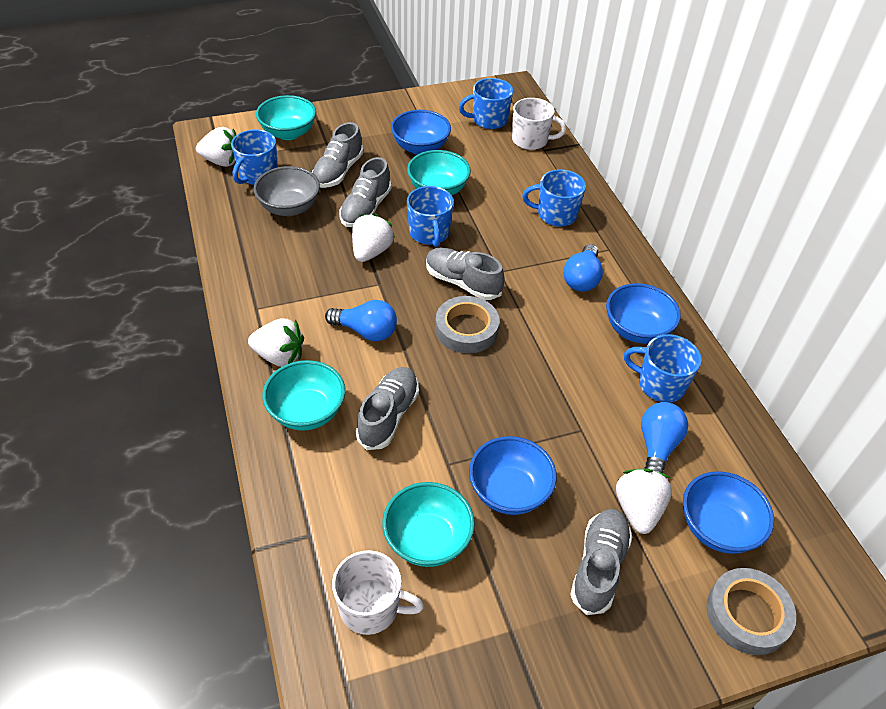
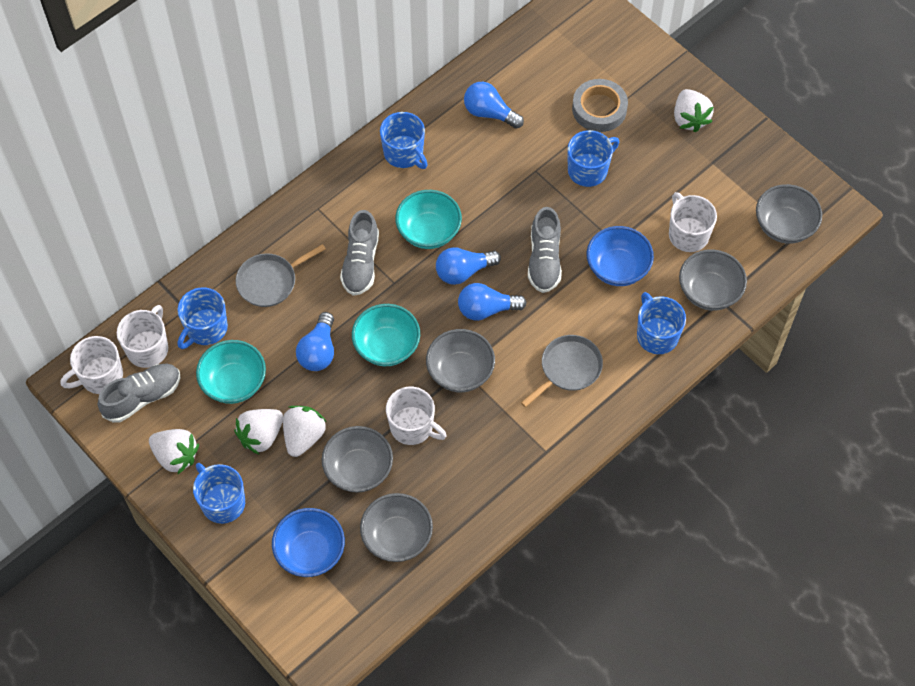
blue bowl: 4 -> 2
blue light bulb: 3 -> 4
grey bowl: 1 -> 5
grey pan: 0 -> 2
grey shoe: 5 -> 3
grey tape: 2 -> 1
turquoise bowl: 4 -> 3
white mug: 2 -> 4

